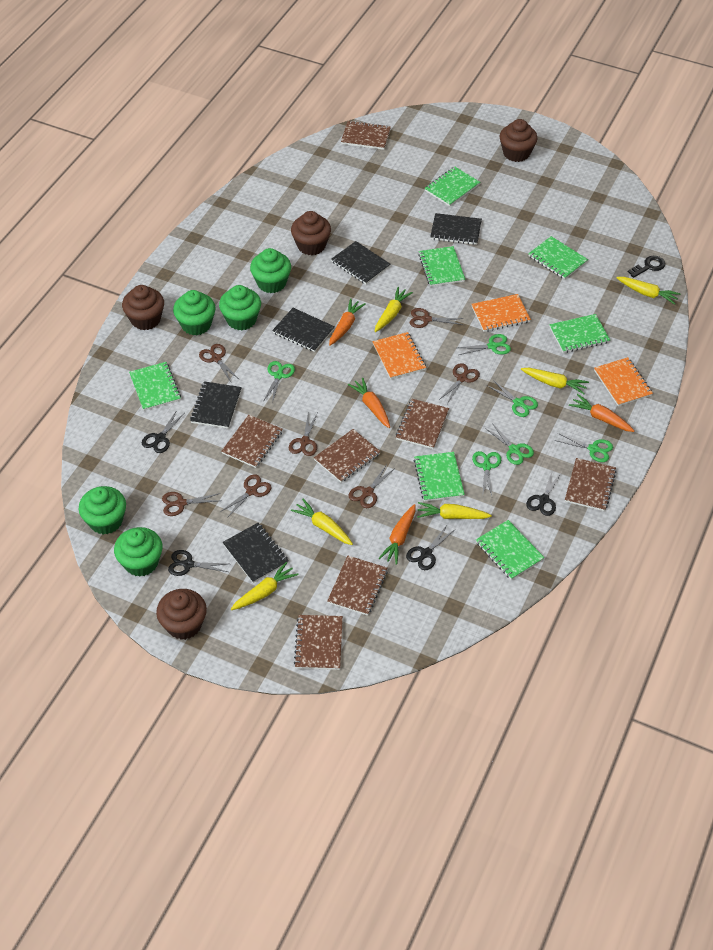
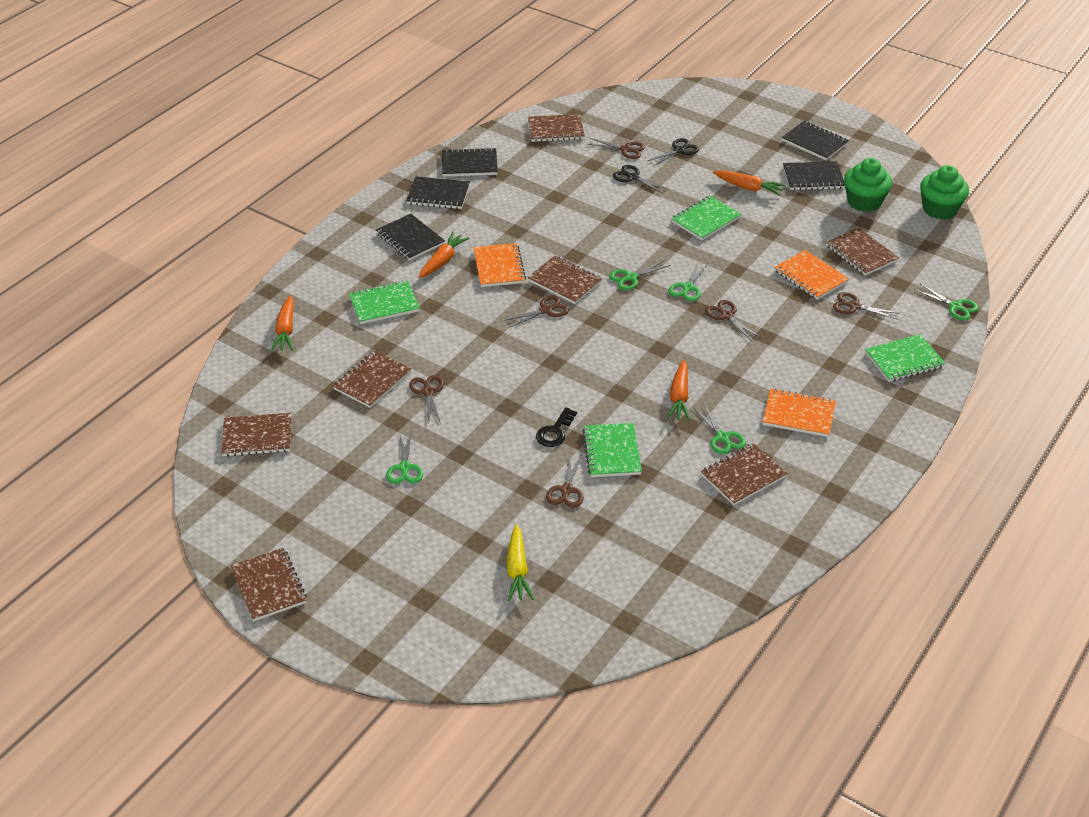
black scissors: 4 -> 2
brown cupcake: 4 -> 0
brown scissors: 7 -> 6
green cupcake: 5 -> 2
green notebook: 7 -> 4
green scissors: 6 -> 5
yellow carrot: 6 -> 1

